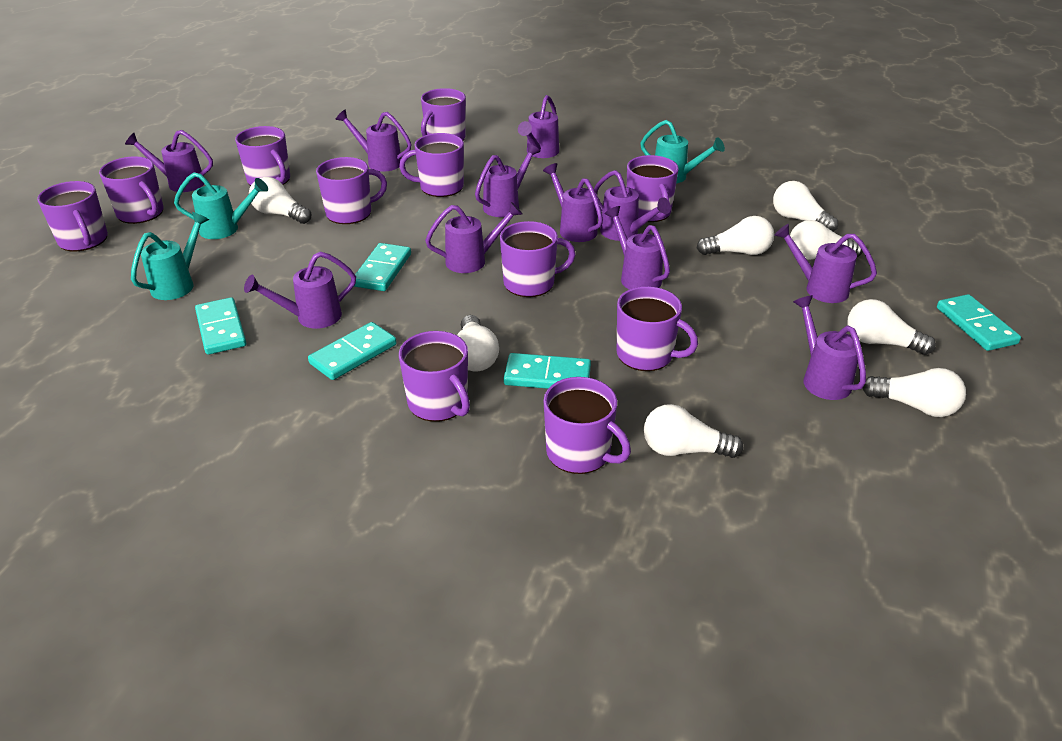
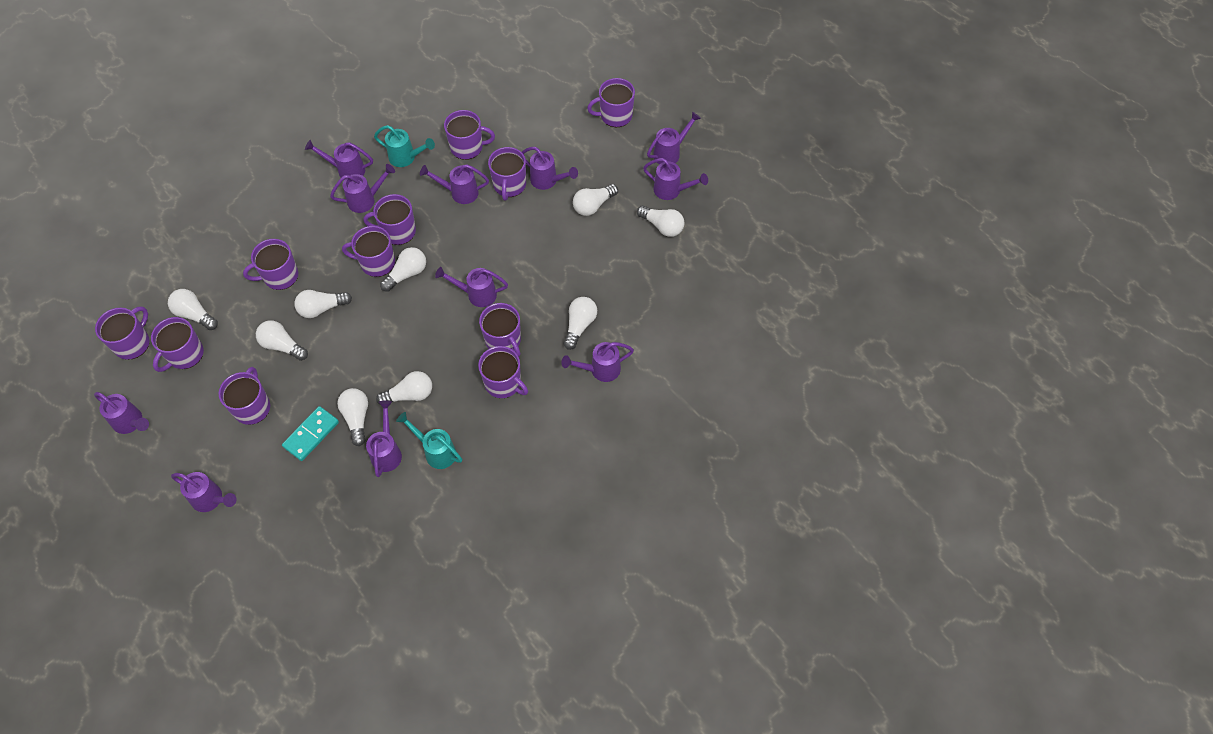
turquoise domino: 5 -> 1
turquoise watering can: 3 -> 2
white light bulb: 8 -> 9

